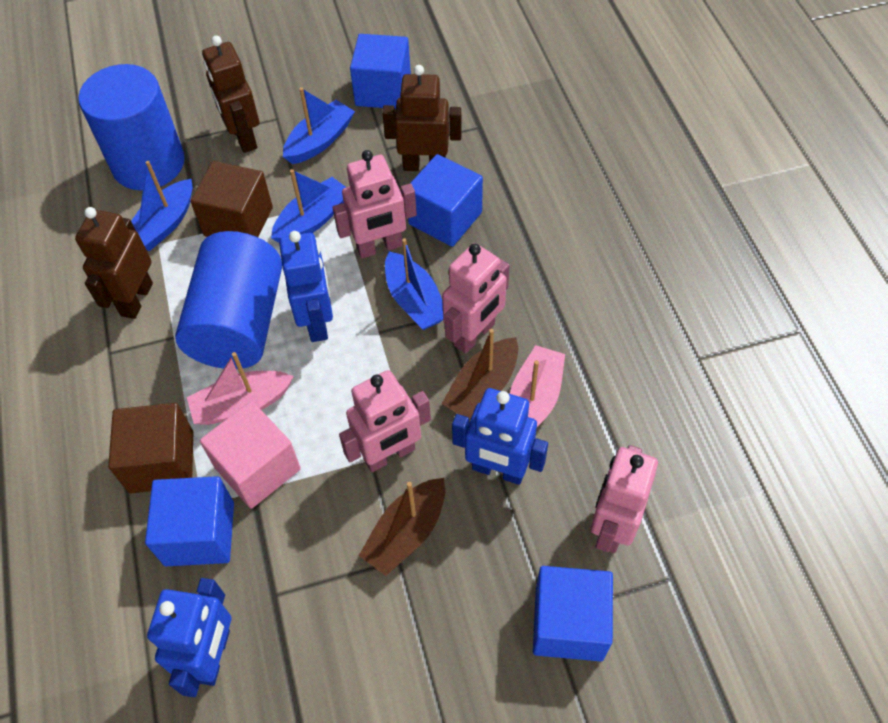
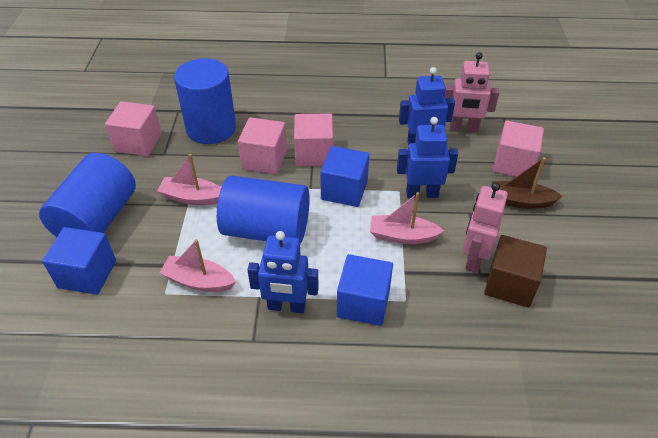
blue boat: 4 -> 0
blue cube: 4 -> 3
blue cylinder: 2 -> 3
brown boat: 2 -> 1
brown cube: 2 -> 1
brown robot: 3 -> 0
pink boat: 2 -> 3
pink cube: 1 -> 4
pink robot: 4 -> 2

